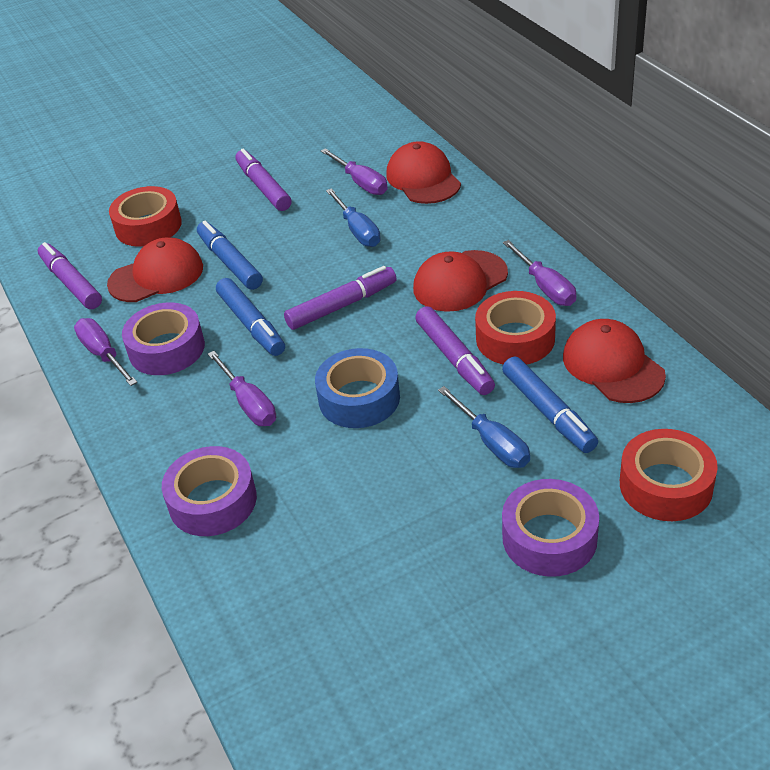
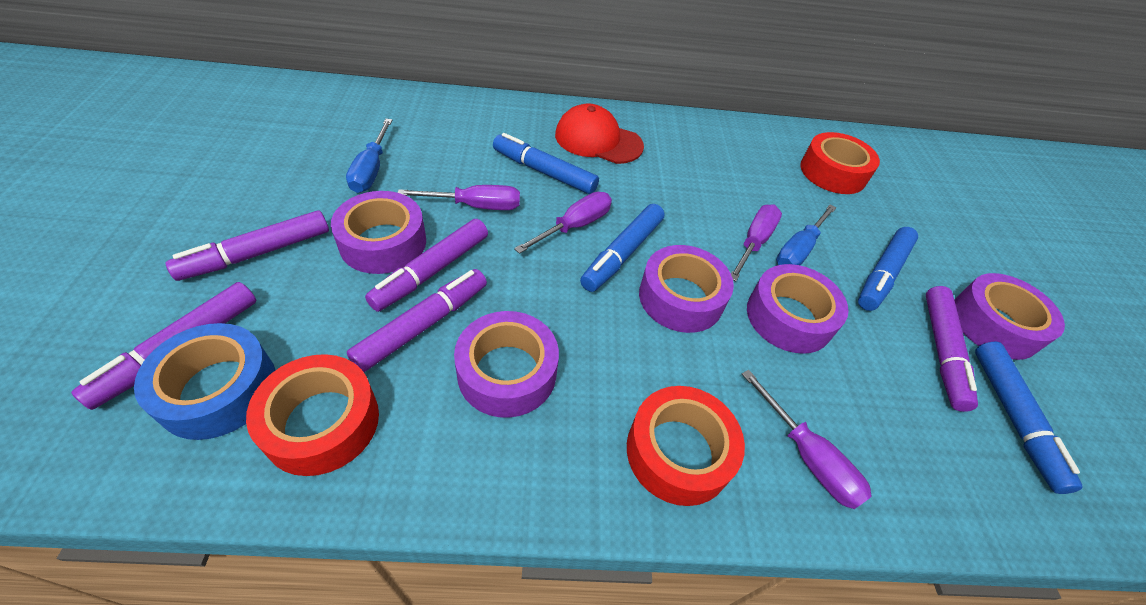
blue marker: 3 -> 4
purple marker: 4 -> 5
purple tape: 3 -> 5
red cap: 4 -> 1

